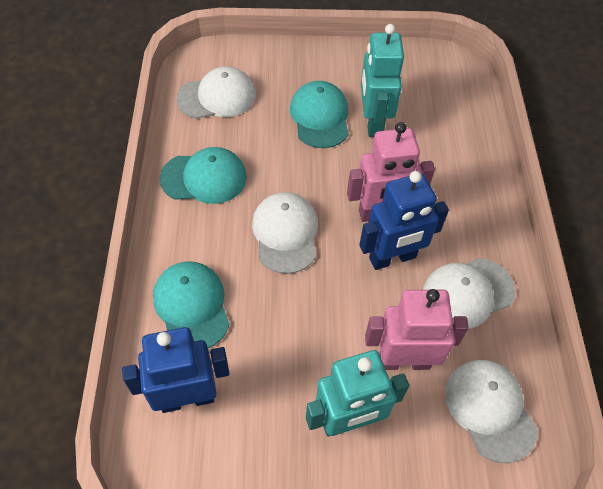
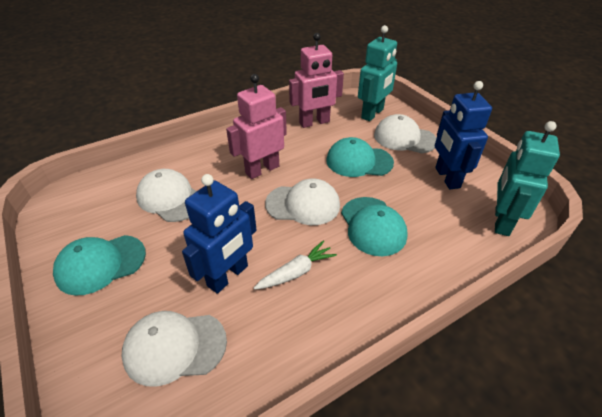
white carrot: 0 -> 1

